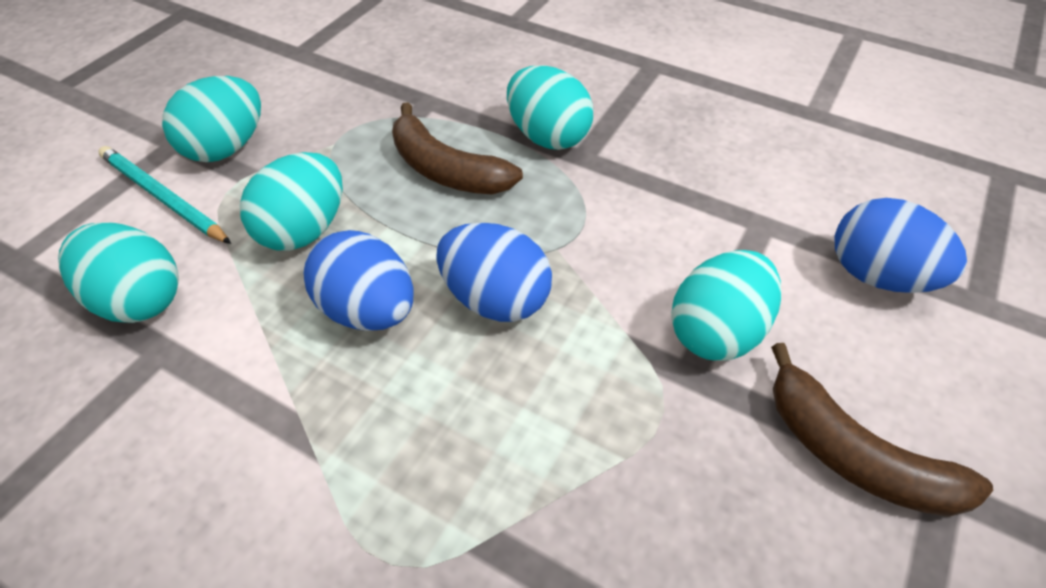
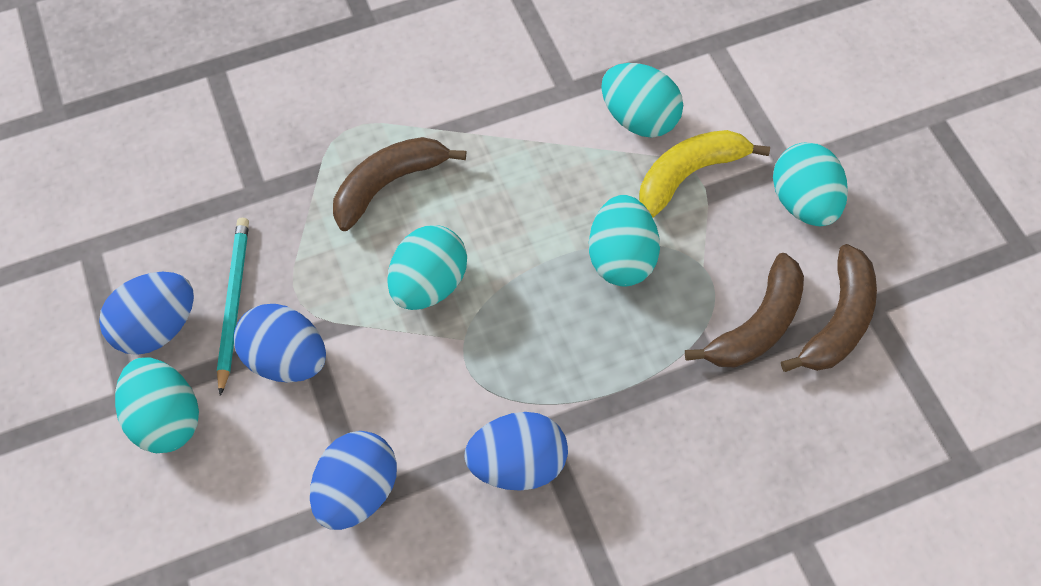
blue egg: 3 -> 4
brown banana: 2 -> 3
yellow banana: 0 -> 1

